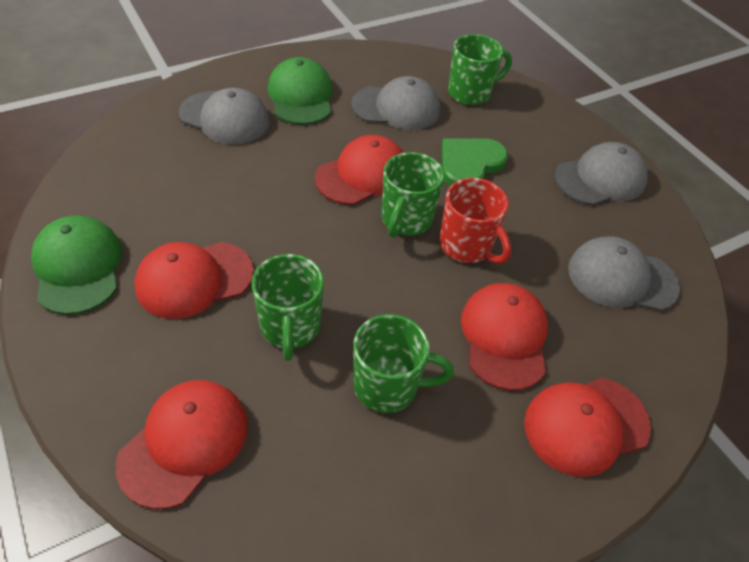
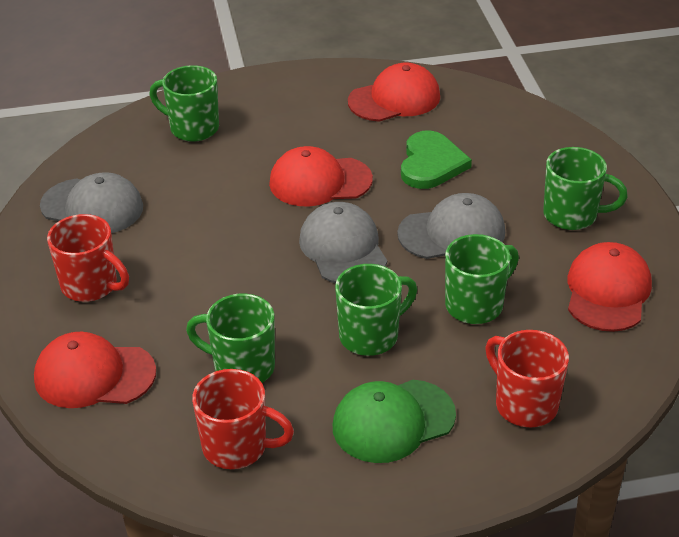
green cap: 2 -> 1
green mug: 4 -> 5
grey cap: 4 -> 3
red cap: 5 -> 4
red mug: 1 -> 3

